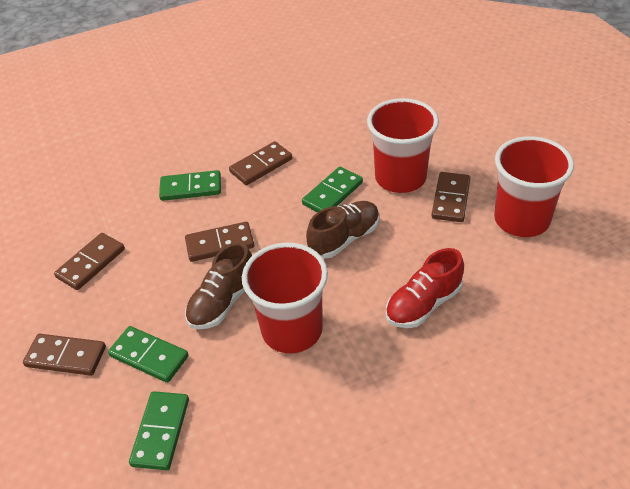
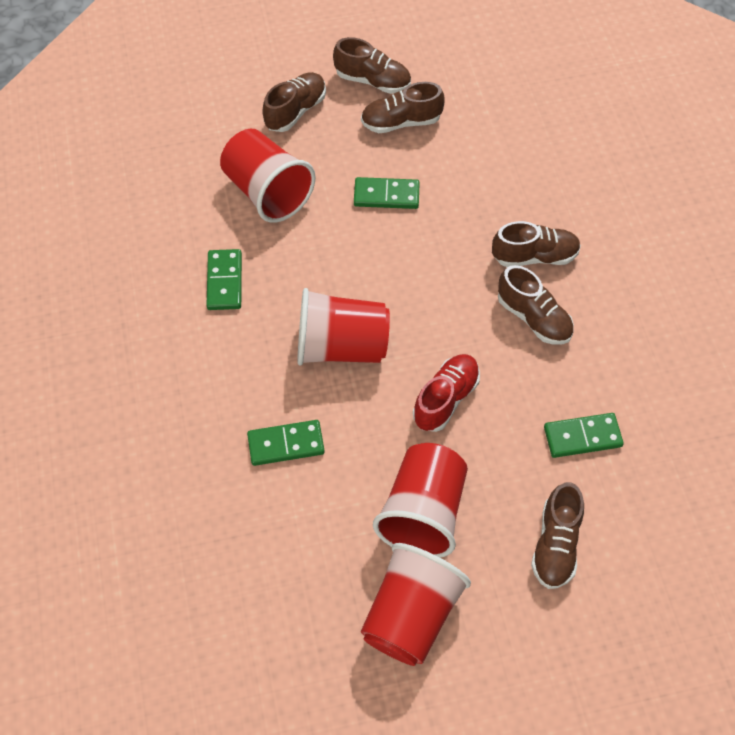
brown domino: 5 -> 0
brown shoe: 2 -> 6
red cup: 3 -> 4

